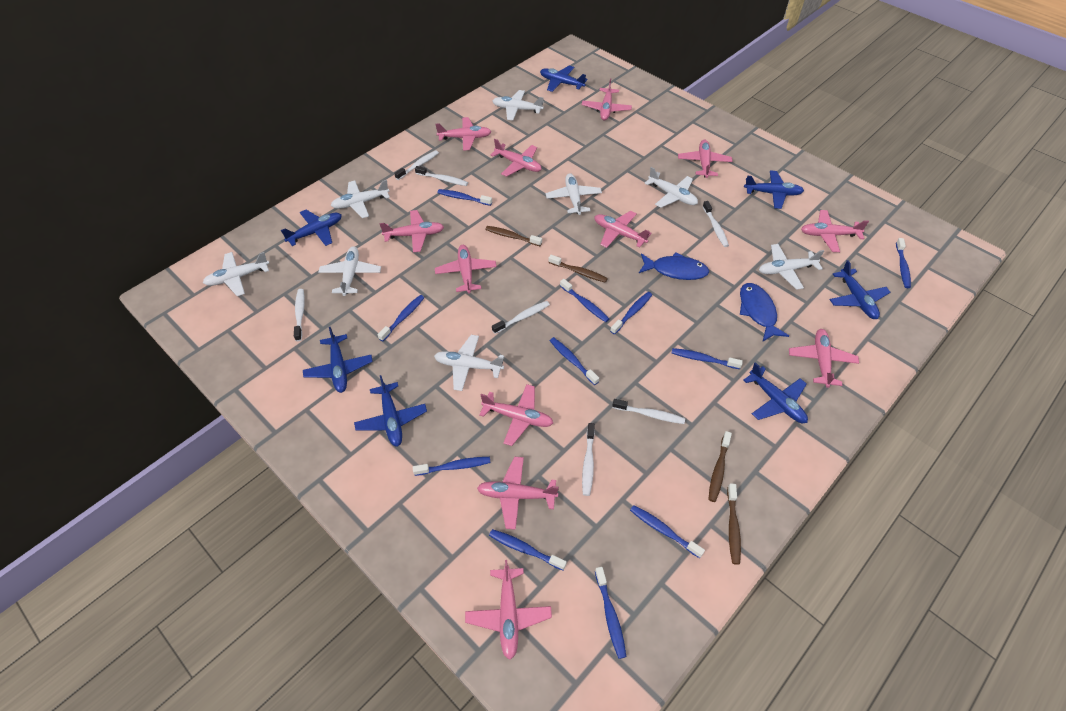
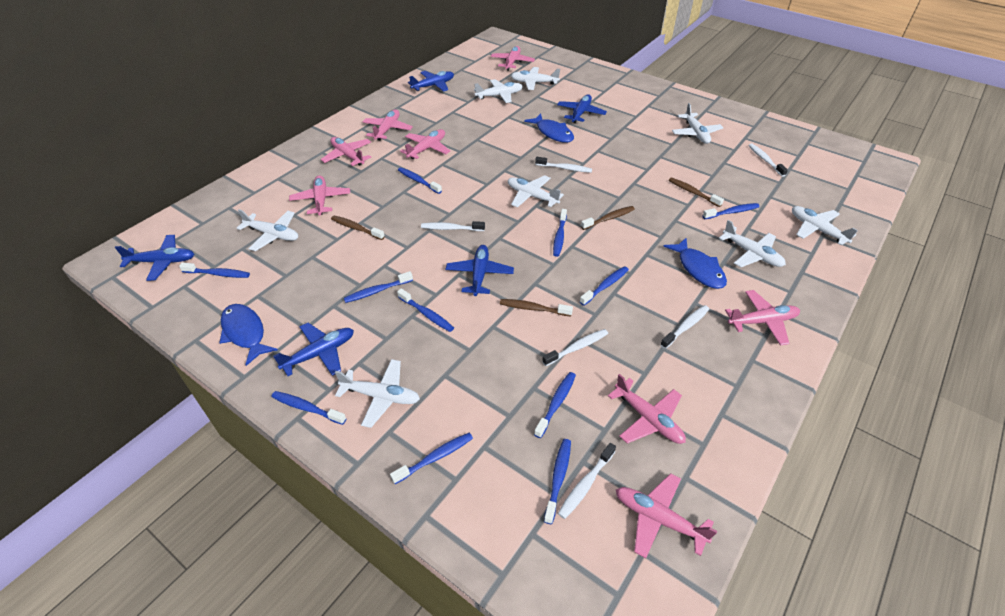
blue fish: 2 -> 3
blue plane: 7 -> 5
pink plane: 12 -> 8
white toothbrush: 7 -> 6

